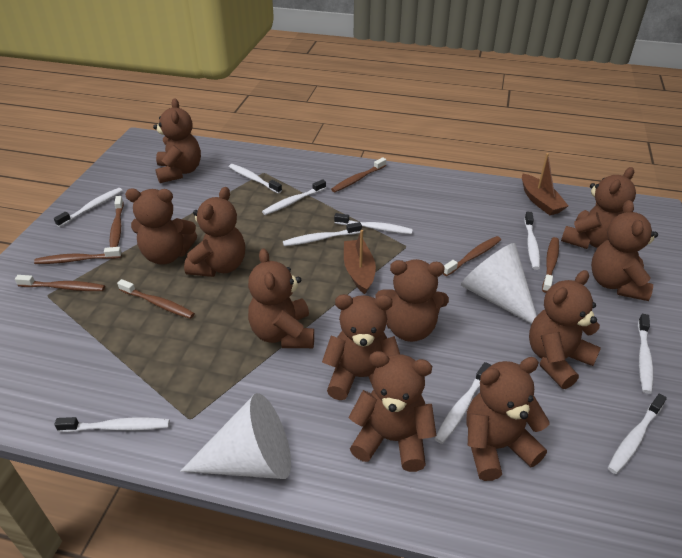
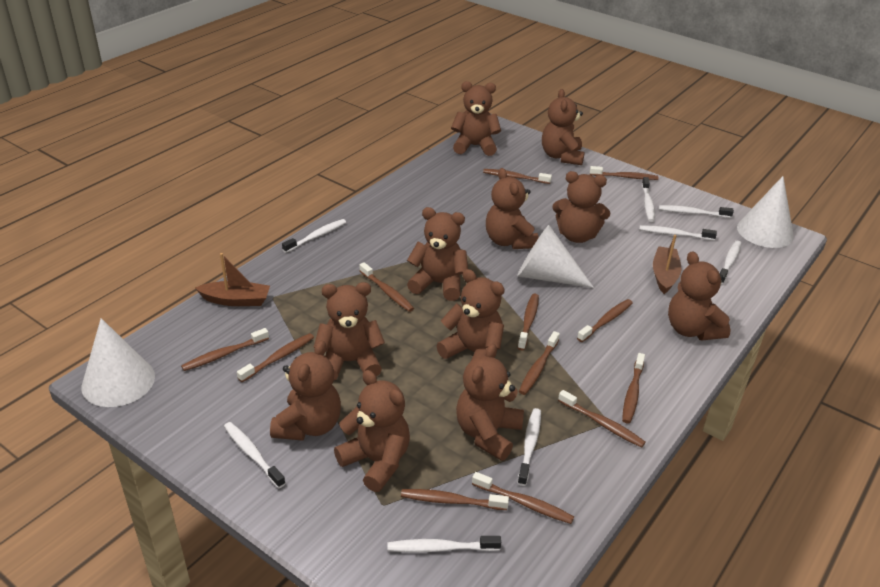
brown toothbrush: 7 -> 12
white cone: 2 -> 3
white toothbrush: 10 -> 8

